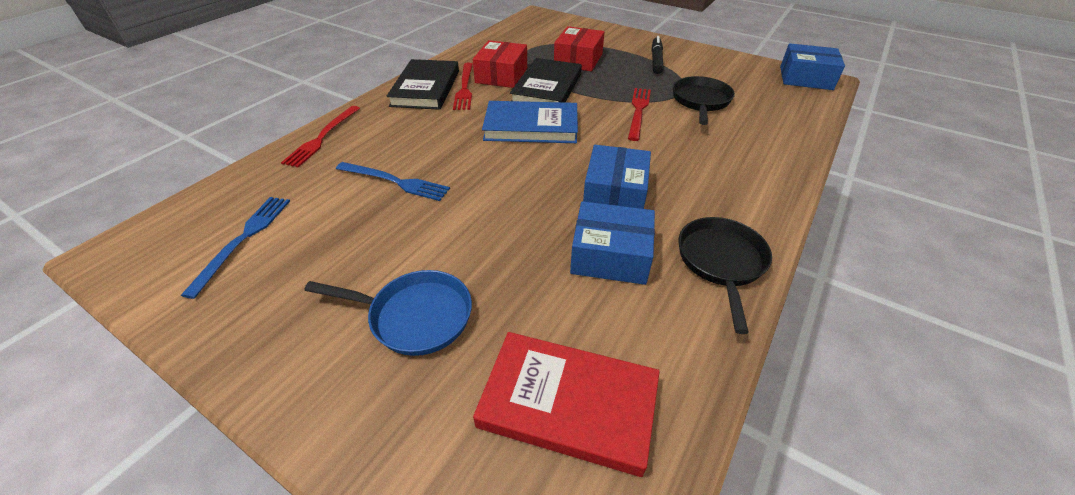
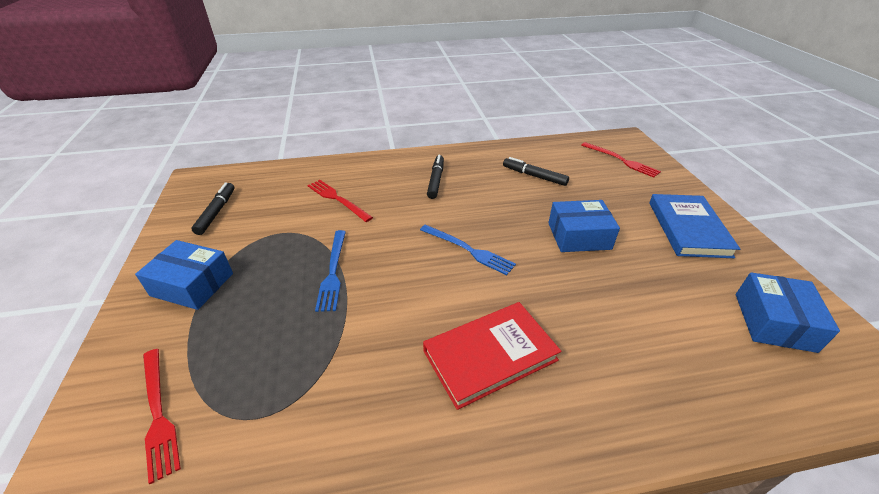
black book: 2 -> 0
black marker: 1 -> 3
black pan: 2 -> 0
blue pan: 1 -> 0
red box: 2 -> 0

